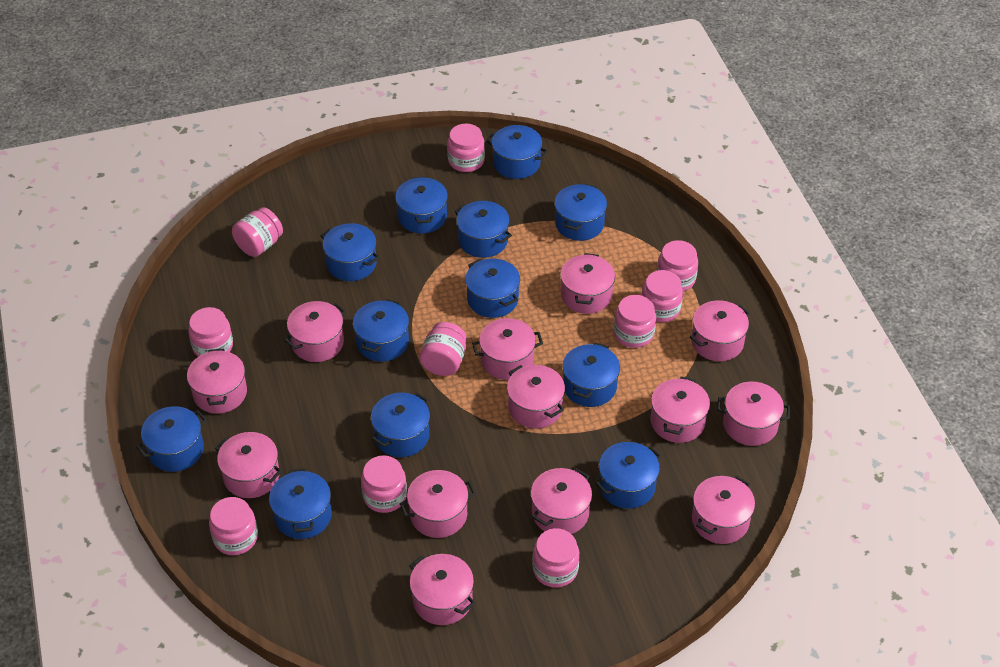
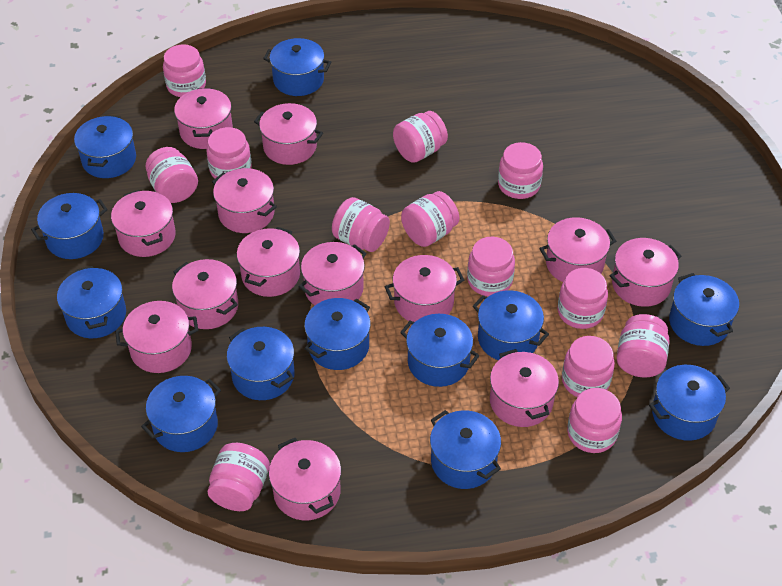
pink jar: 10 -> 13

